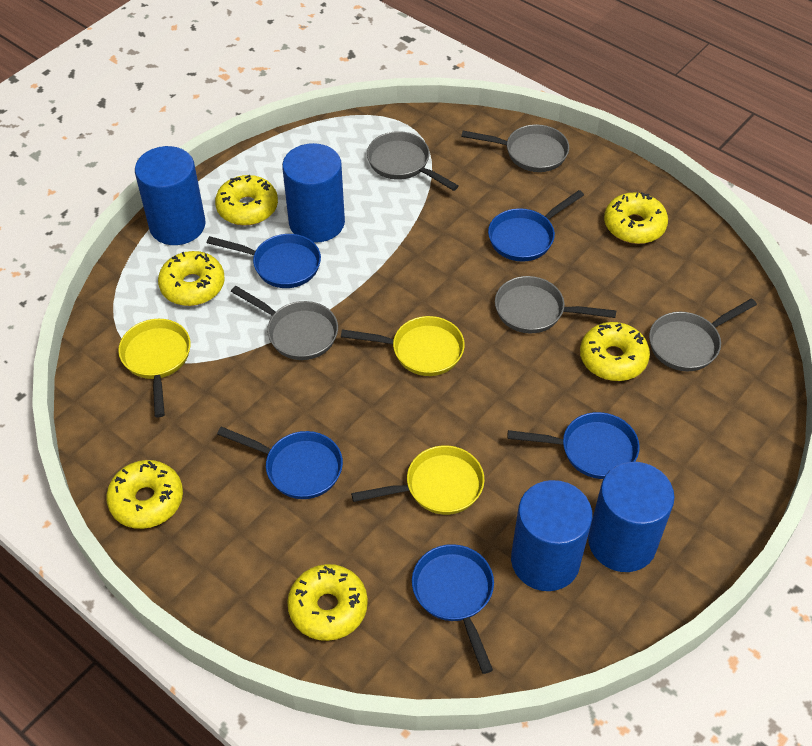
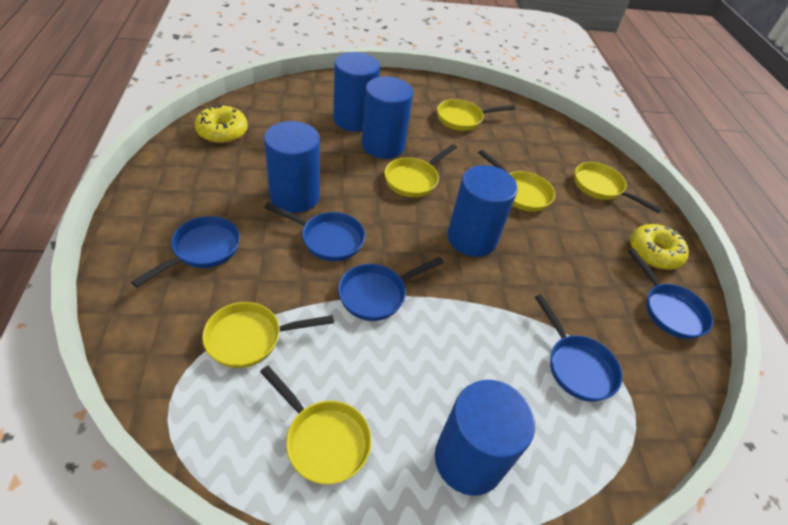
blue cylinder: 4 -> 5
grey pan: 5 -> 0
yellow donut: 6 -> 2
yellow pan: 3 -> 6

